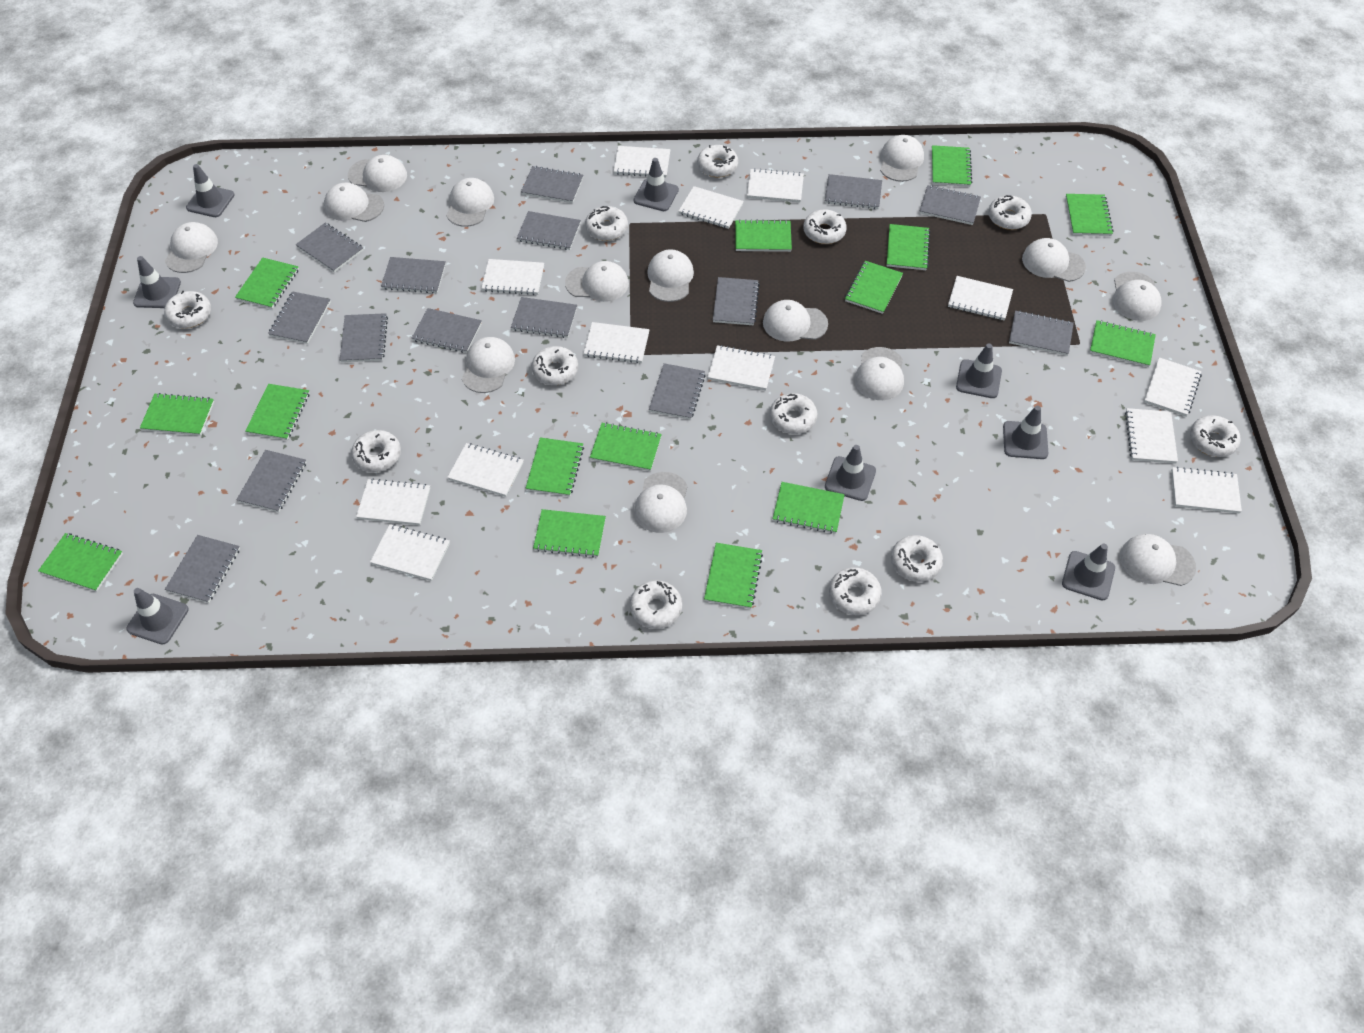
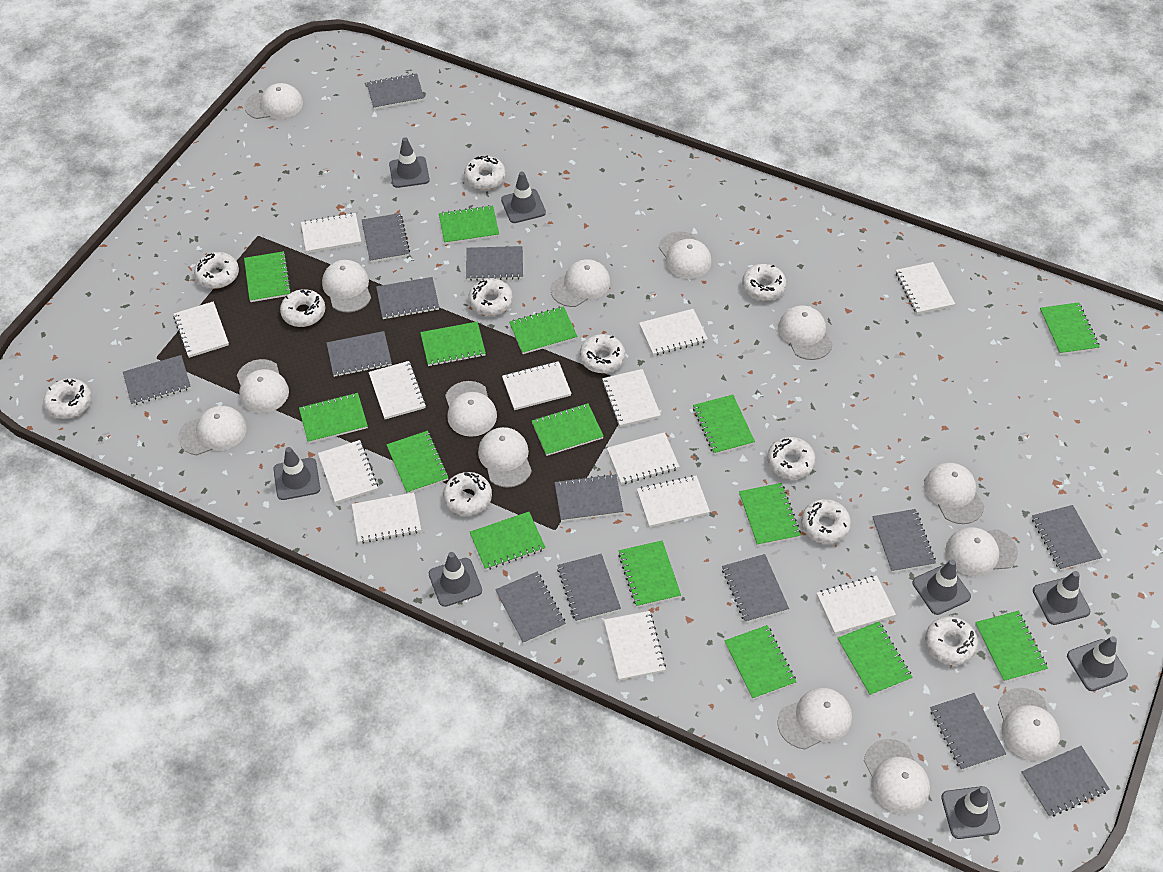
grey notebook: 15 -> 14
white donut: 12 -> 11

